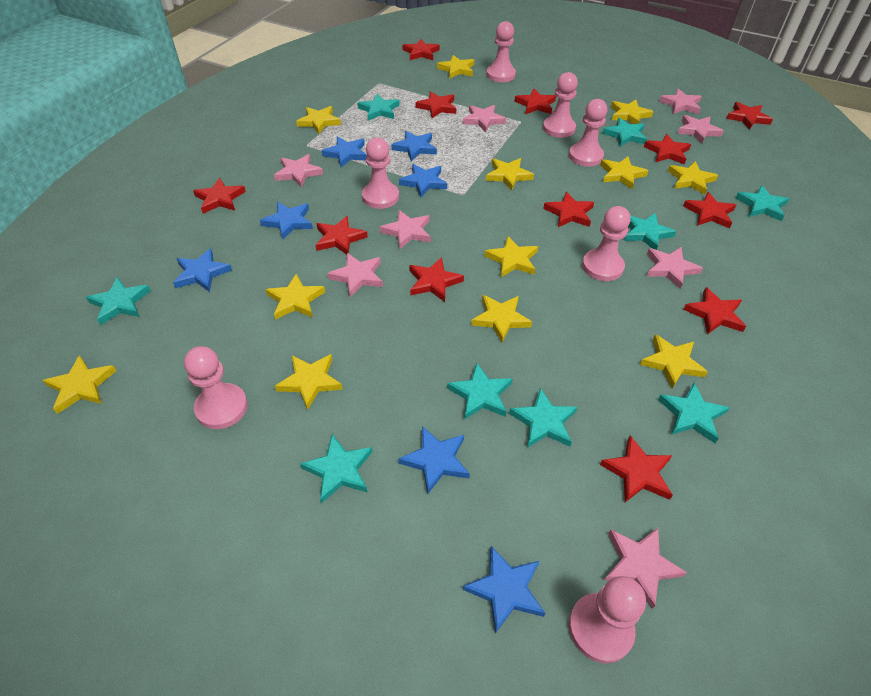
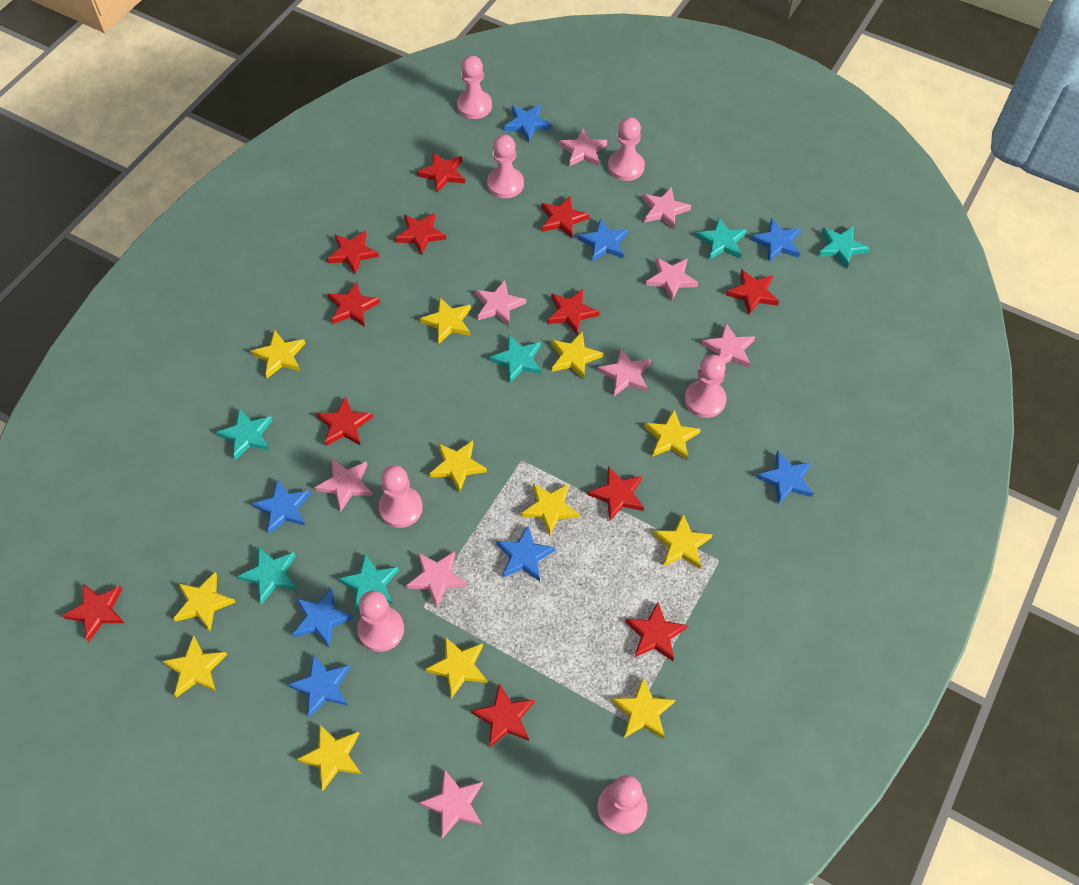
blue star: 7 -> 8
pink star: 8 -> 9
turquoise star: 9 -> 6

